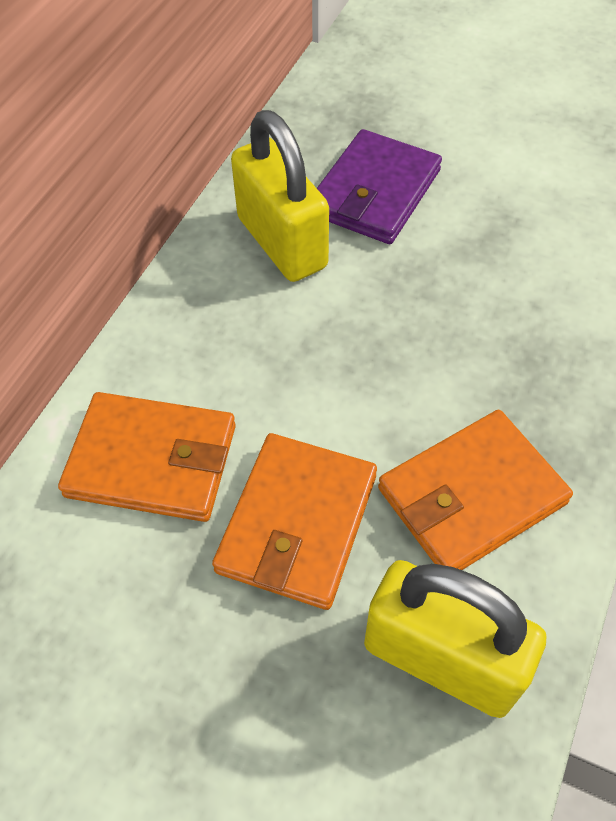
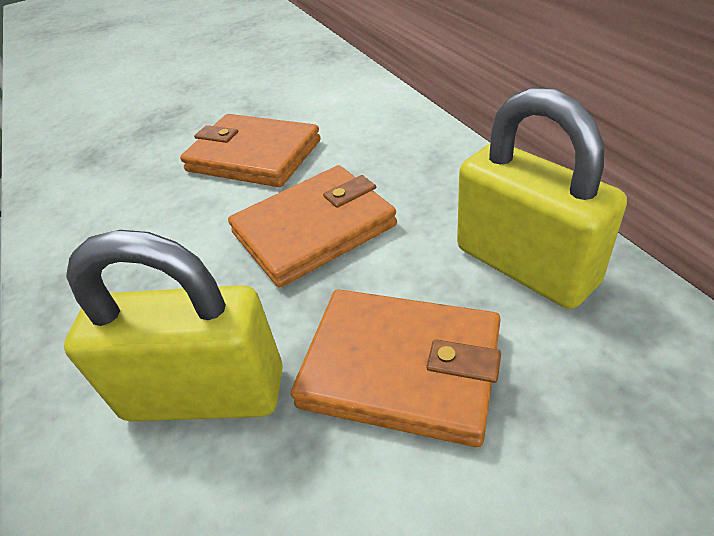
purple wallet: 1 -> 0

